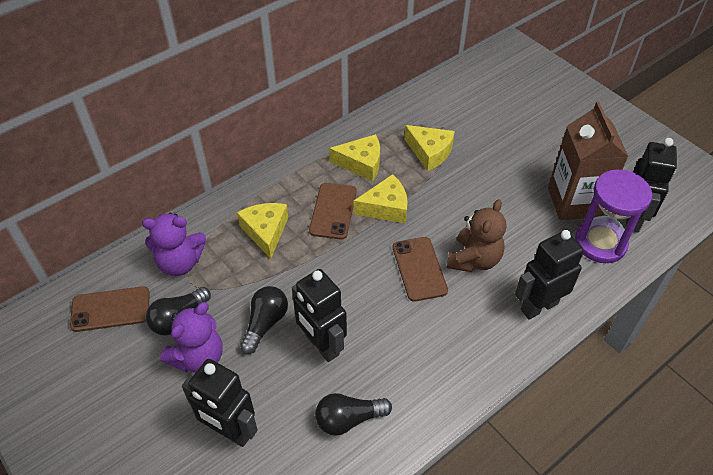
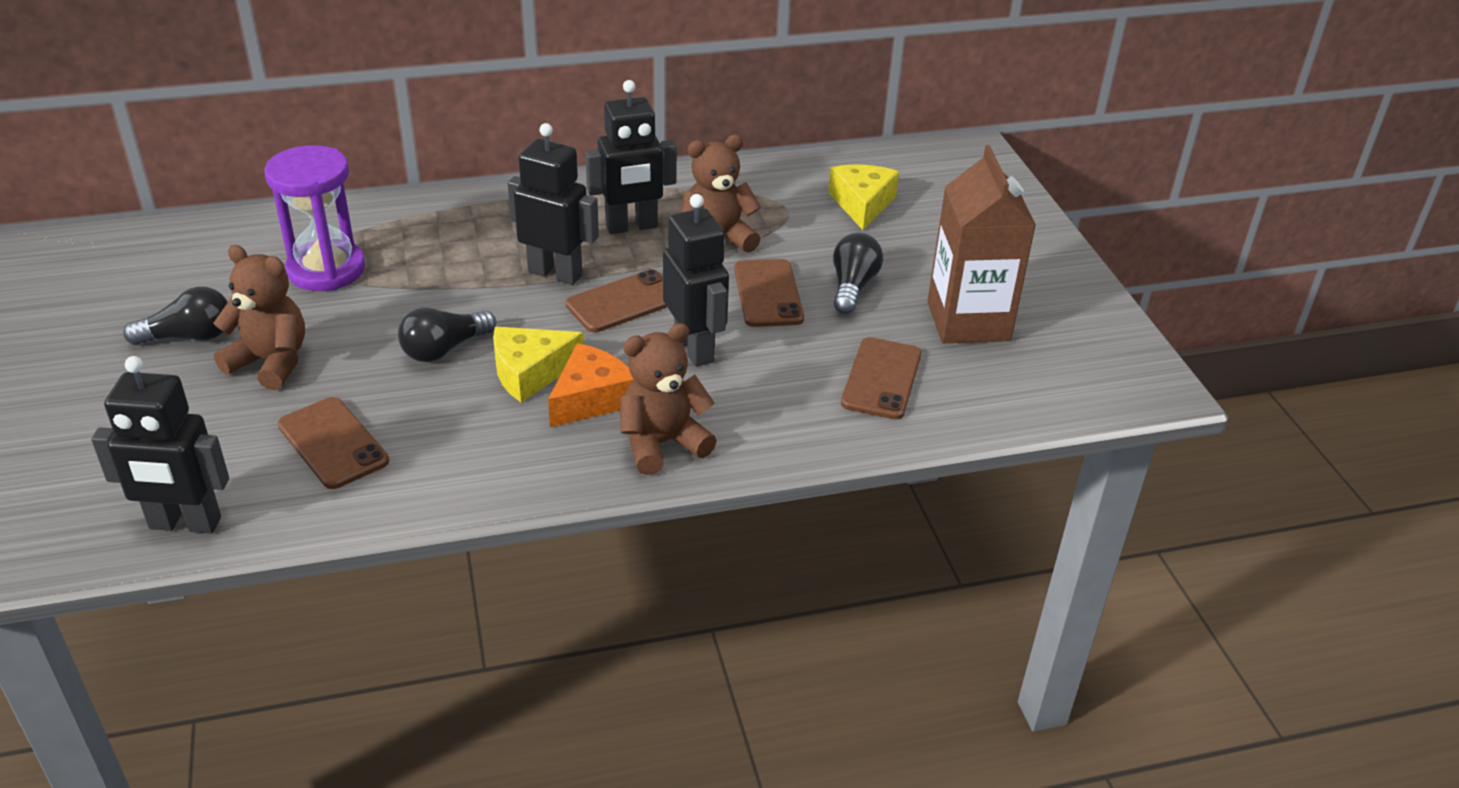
brown phone: 3 -> 4
brown teddy bear: 1 -> 3
orange cheese: 0 -> 1
purple teddy bear: 2 -> 0
yellow cheese: 4 -> 2

